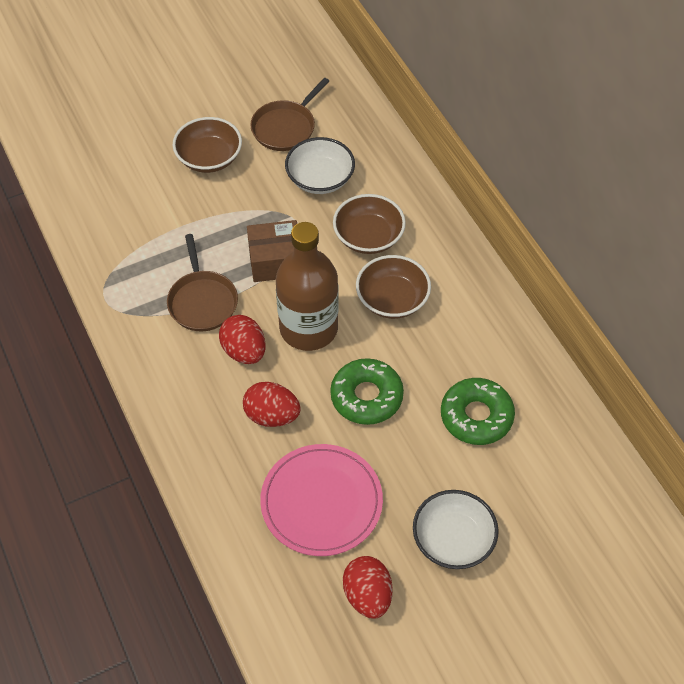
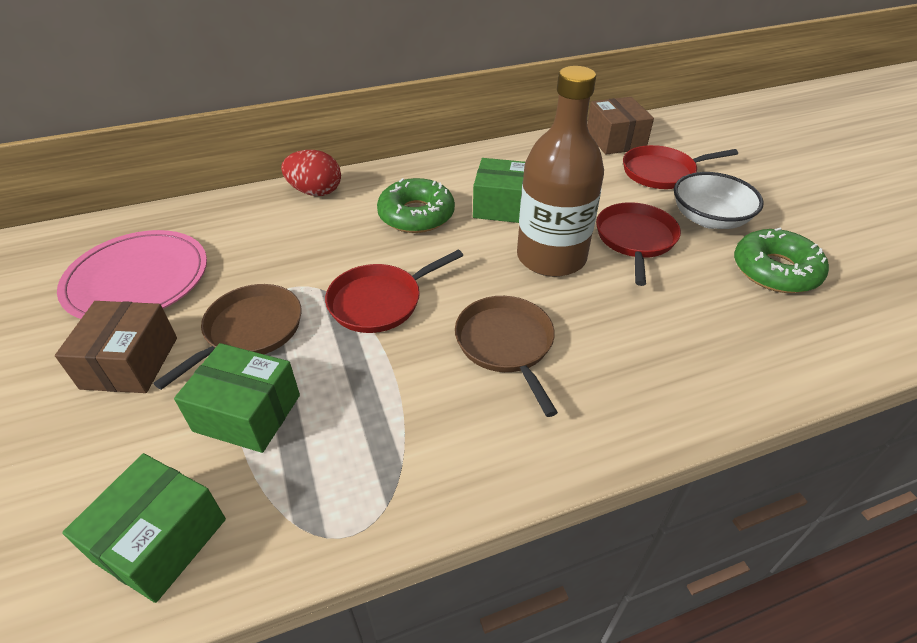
brown bowl: 3 -> 0
brown box: 1 -> 2
green box: 0 -> 3
red egg: 3 -> 1
red pan: 0 -> 3
white bowl: 2 -> 1

